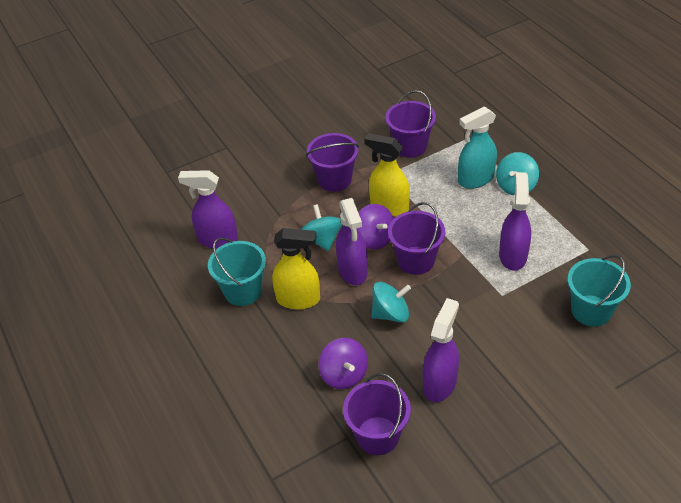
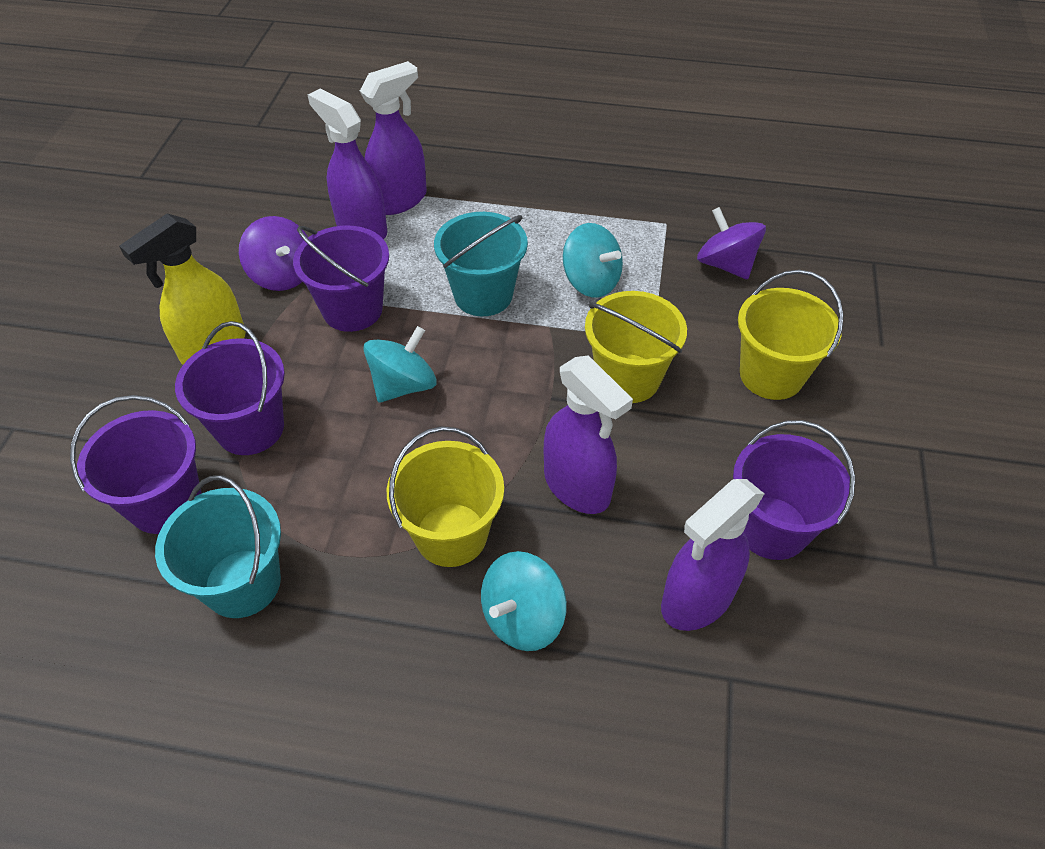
turquoise spray bottle: 1 -> 0
yellow bucket: 0 -> 3
yellow spray bottle: 2 -> 1

